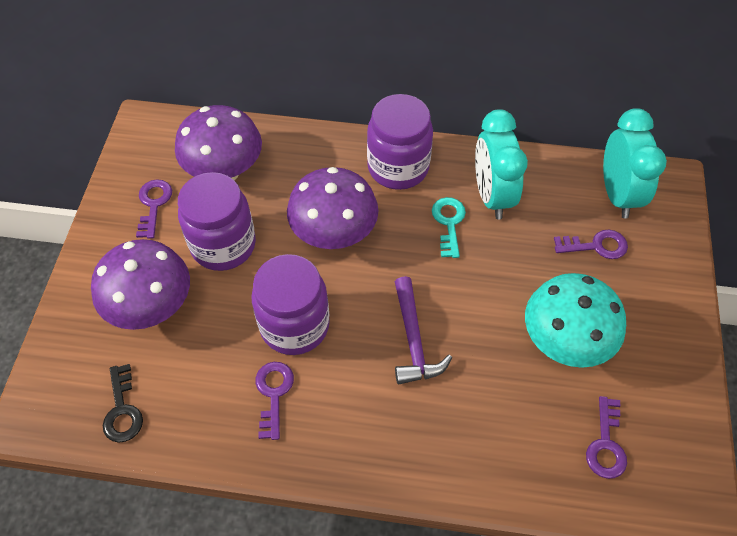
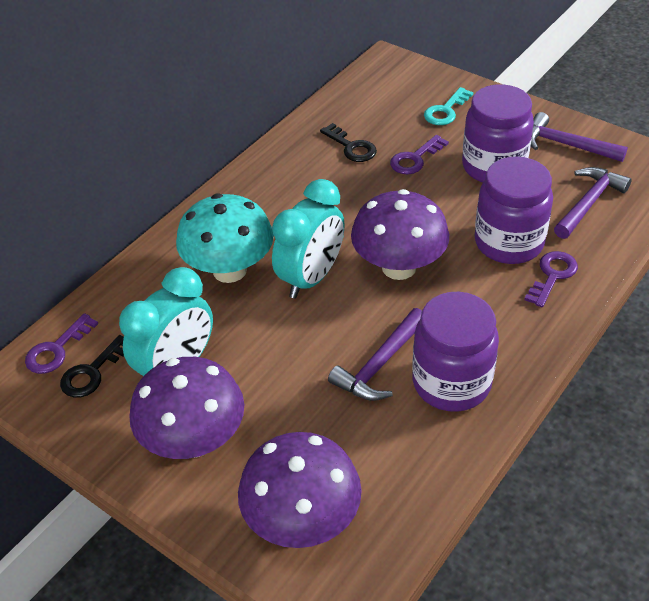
black key: 1 -> 2
purple hammer: 1 -> 3
purple key: 4 -> 3

